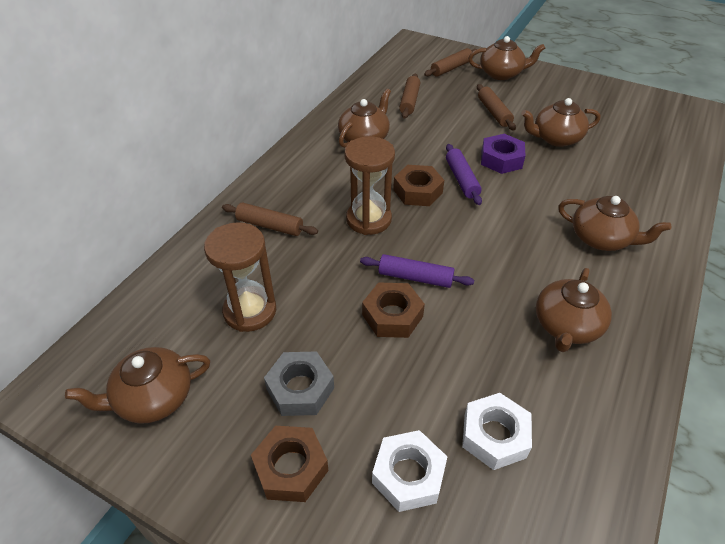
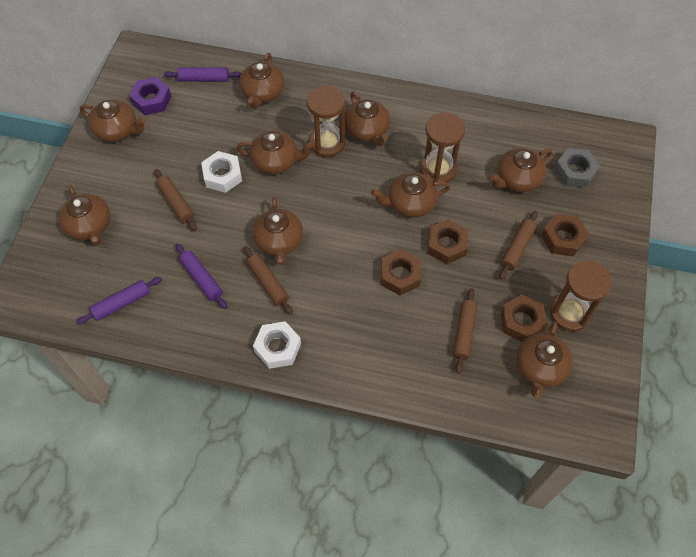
brown hourglass: 2 -> 3
brown nut: 3 -> 4
brown teapot: 6 -> 9
purple rolling pin: 2 -> 3

